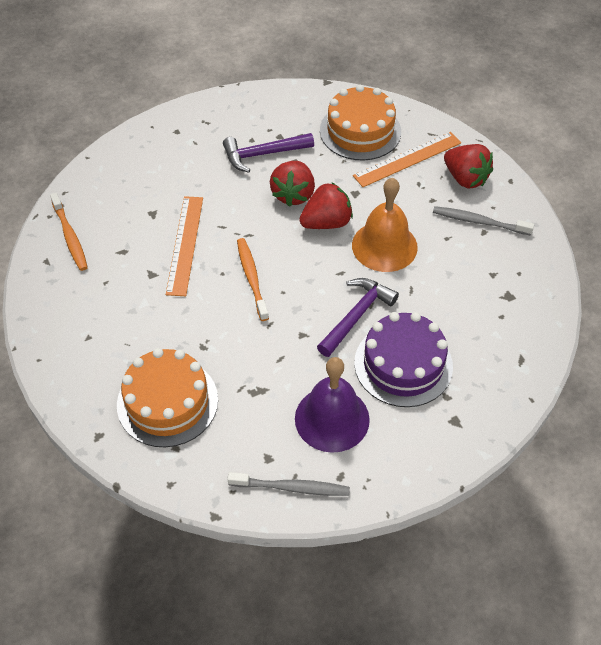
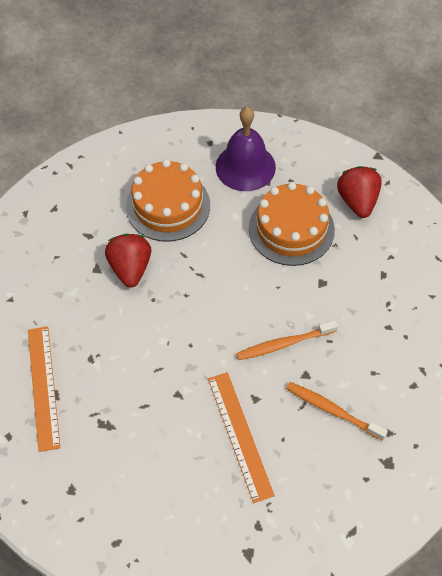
grey toothbrush: 2 -> 0
orange bell: 1 -> 0
purple cake: 1 -> 0
purple hammer: 2 -> 0
red strawberry: 3 -> 2

